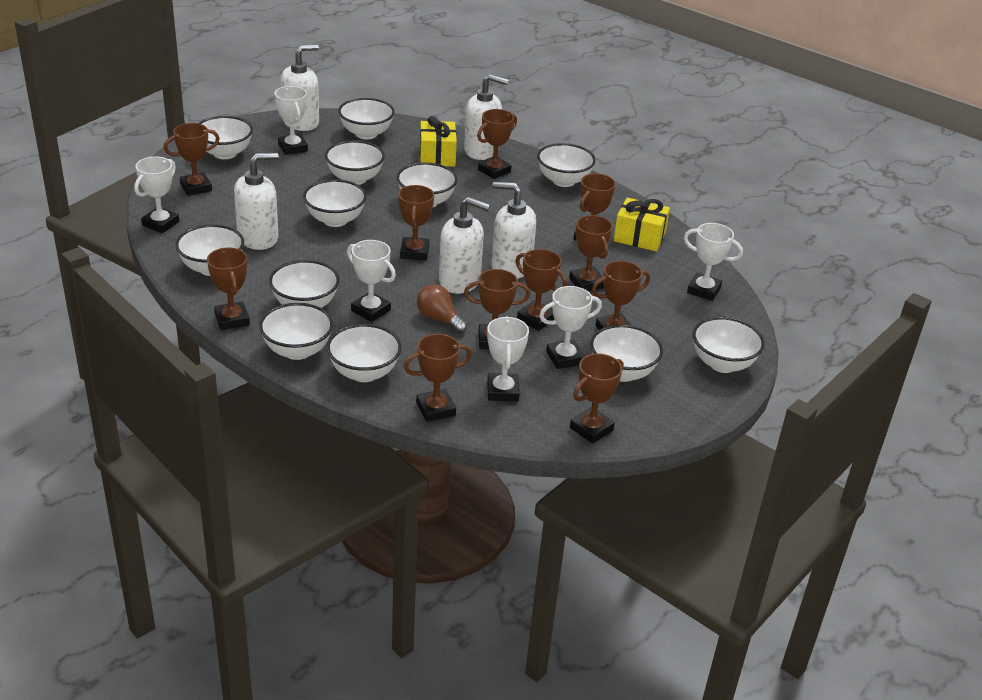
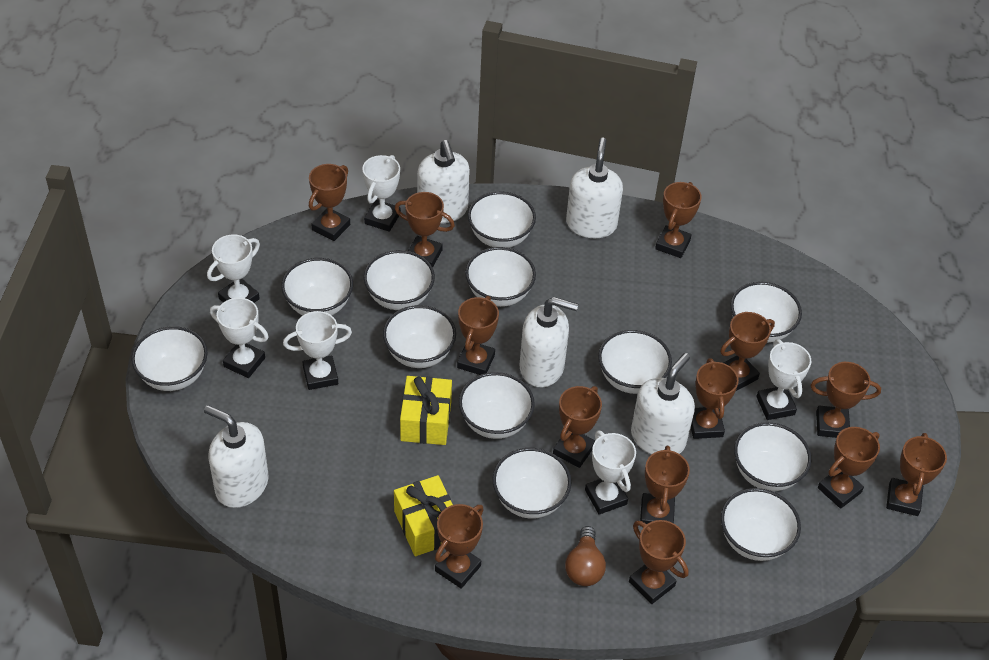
brown trophy: 11 -> 13

